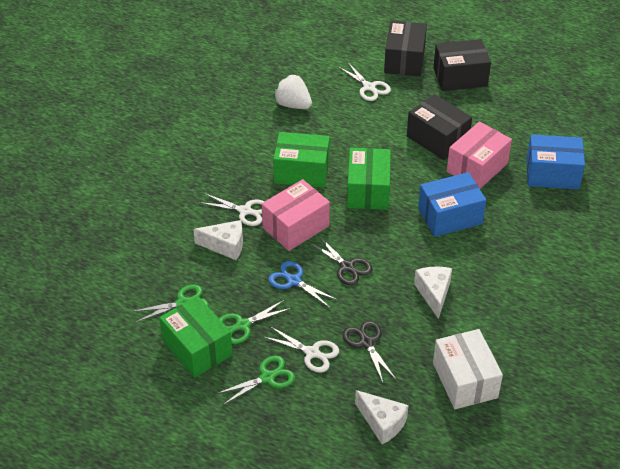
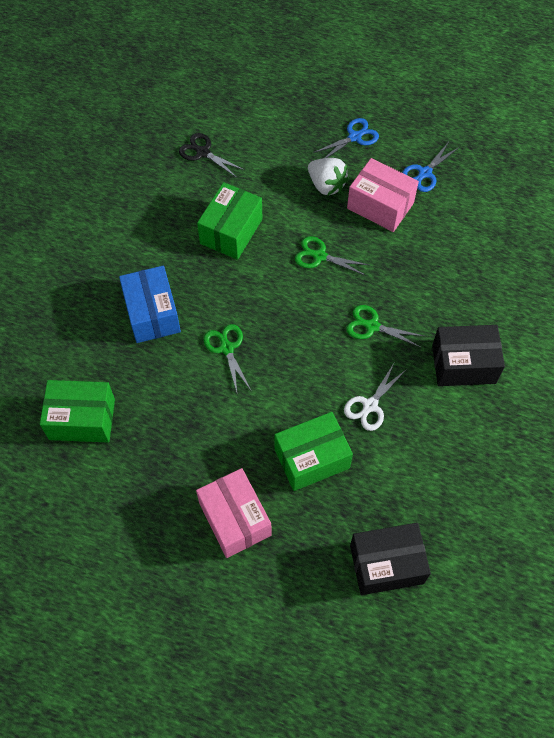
black box: 3 -> 2
black scissors: 2 -> 1
blue box: 2 -> 1
blue scissors: 1 -> 2
white box: 1 -> 0
white cheese: 3 -> 0
white scissors: 3 -> 1

